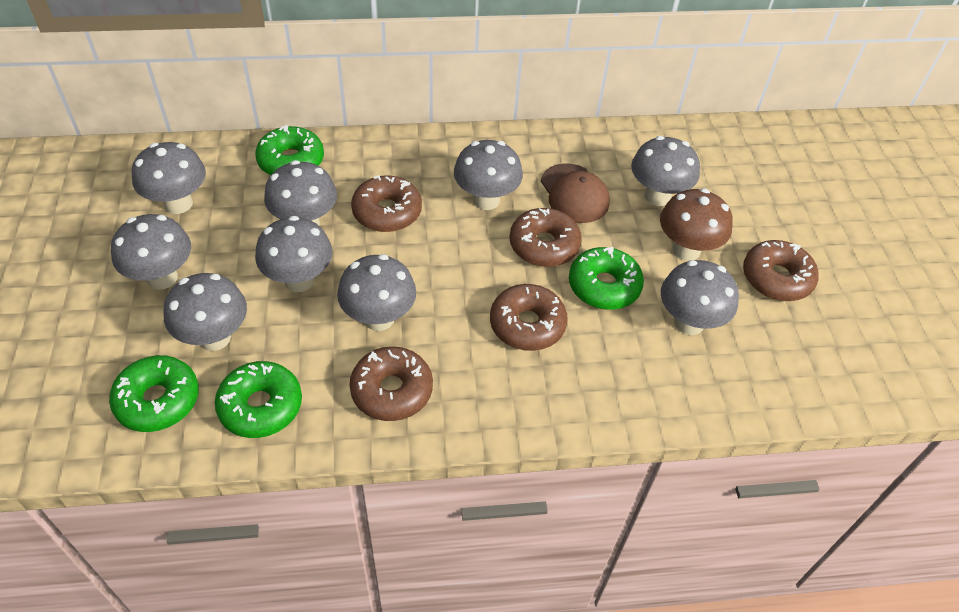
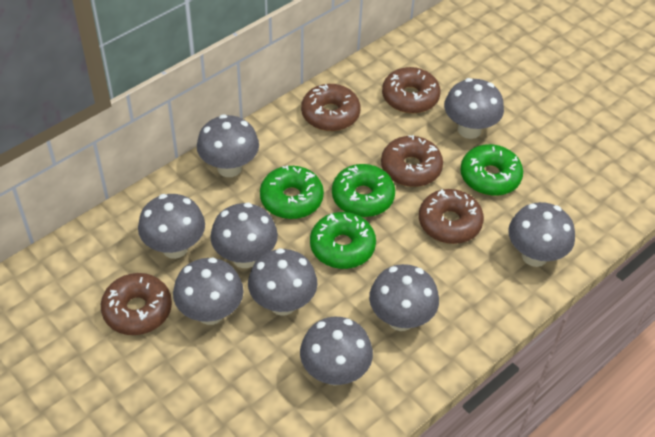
brown cap: 1 -> 0
brown mushroom: 1 -> 0

